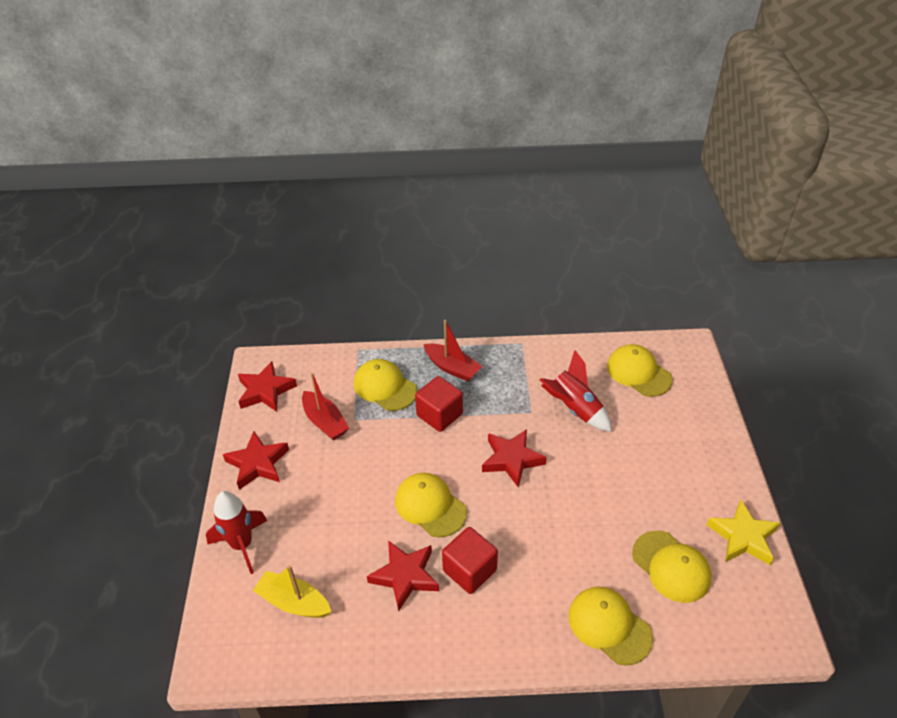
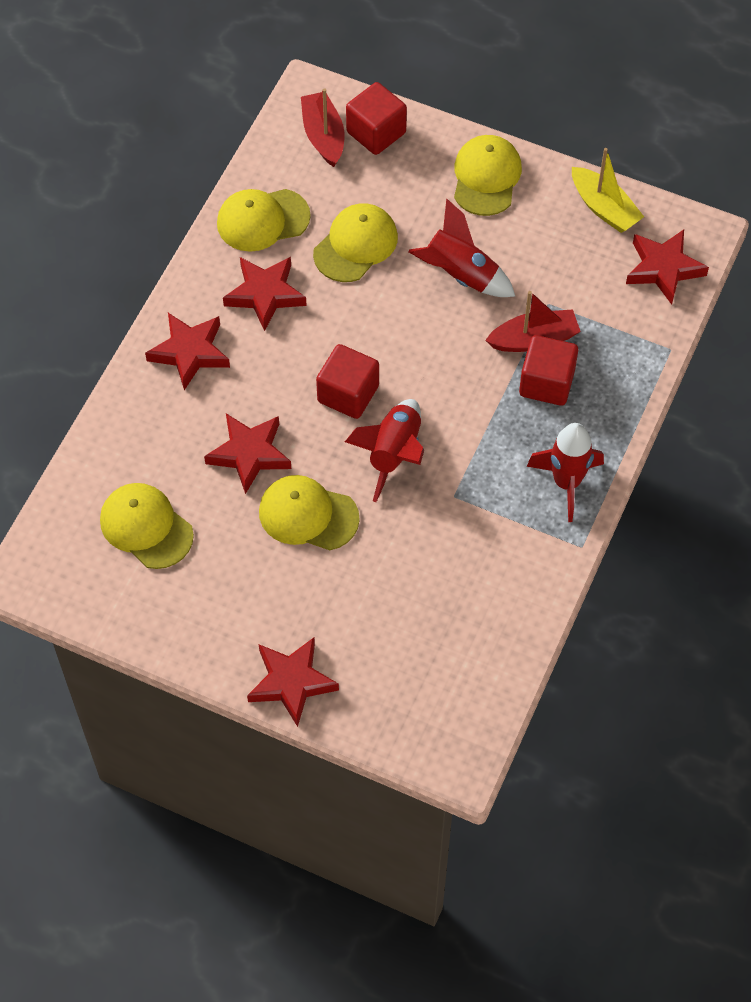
red cube: 2 -> 3
red rocket: 2 -> 3
red star: 4 -> 5
yellow star: 1 -> 0

